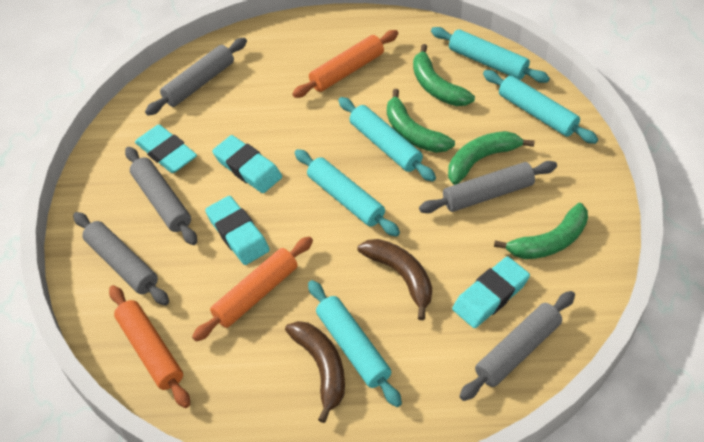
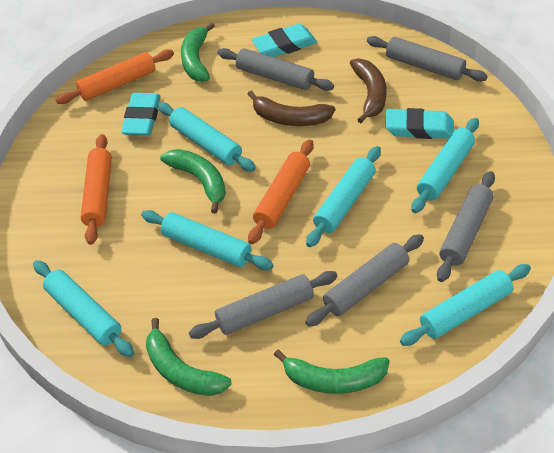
turquoise eraser: 4 -> 3
turquoise rolling pin: 5 -> 6

